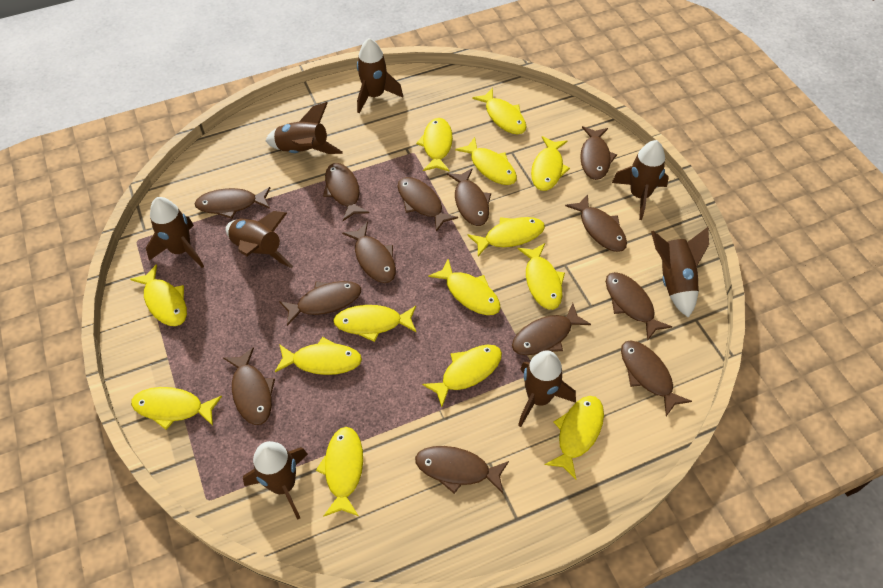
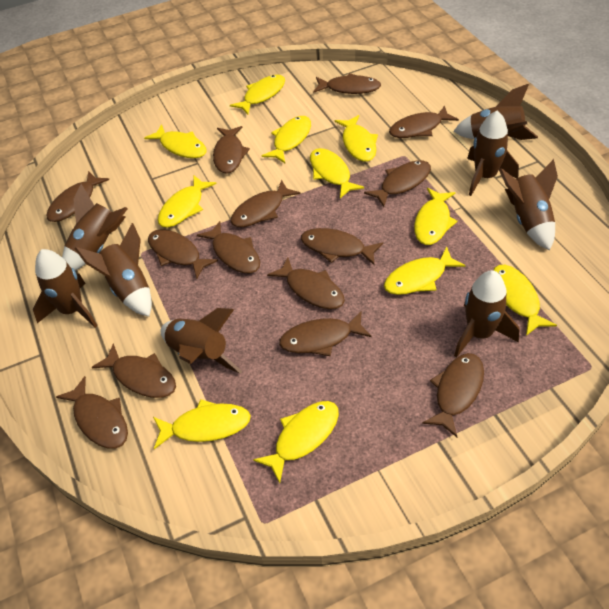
brown fish: 13 -> 14
yellow fish: 14 -> 11

